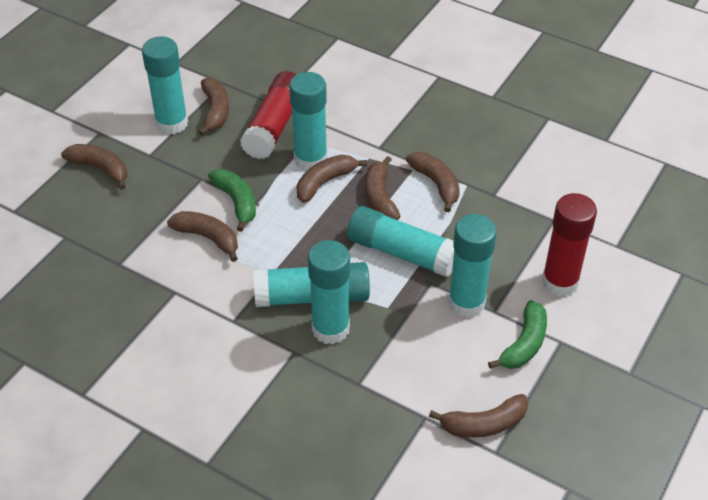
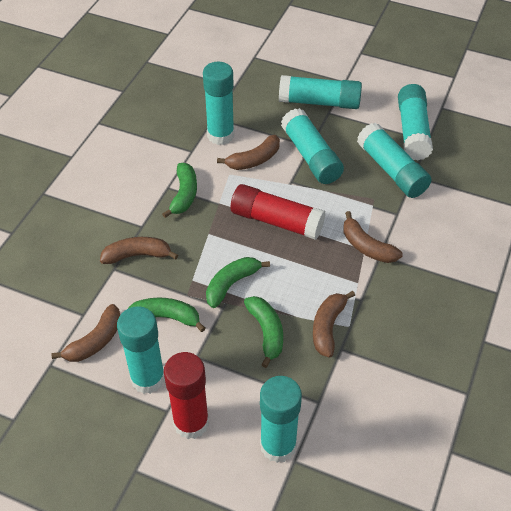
brown banana: 7 -> 5
green banana: 2 -> 4
turquoise glue stick: 6 -> 7

